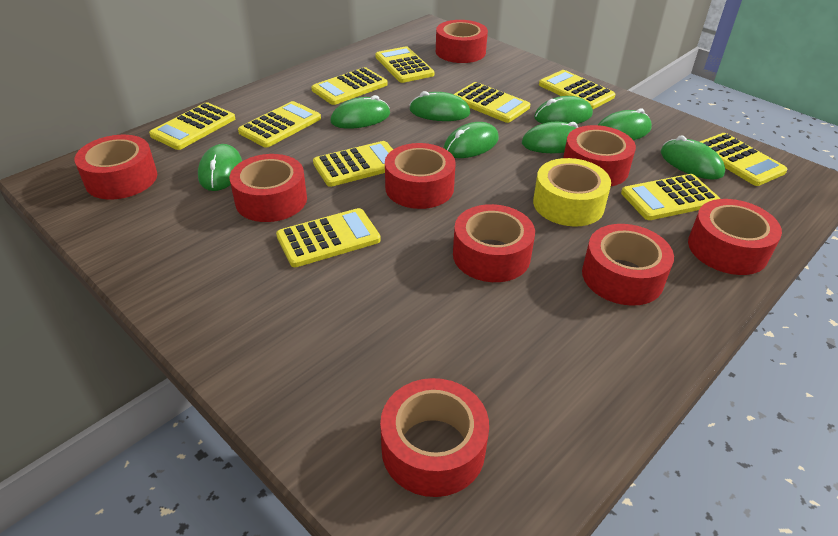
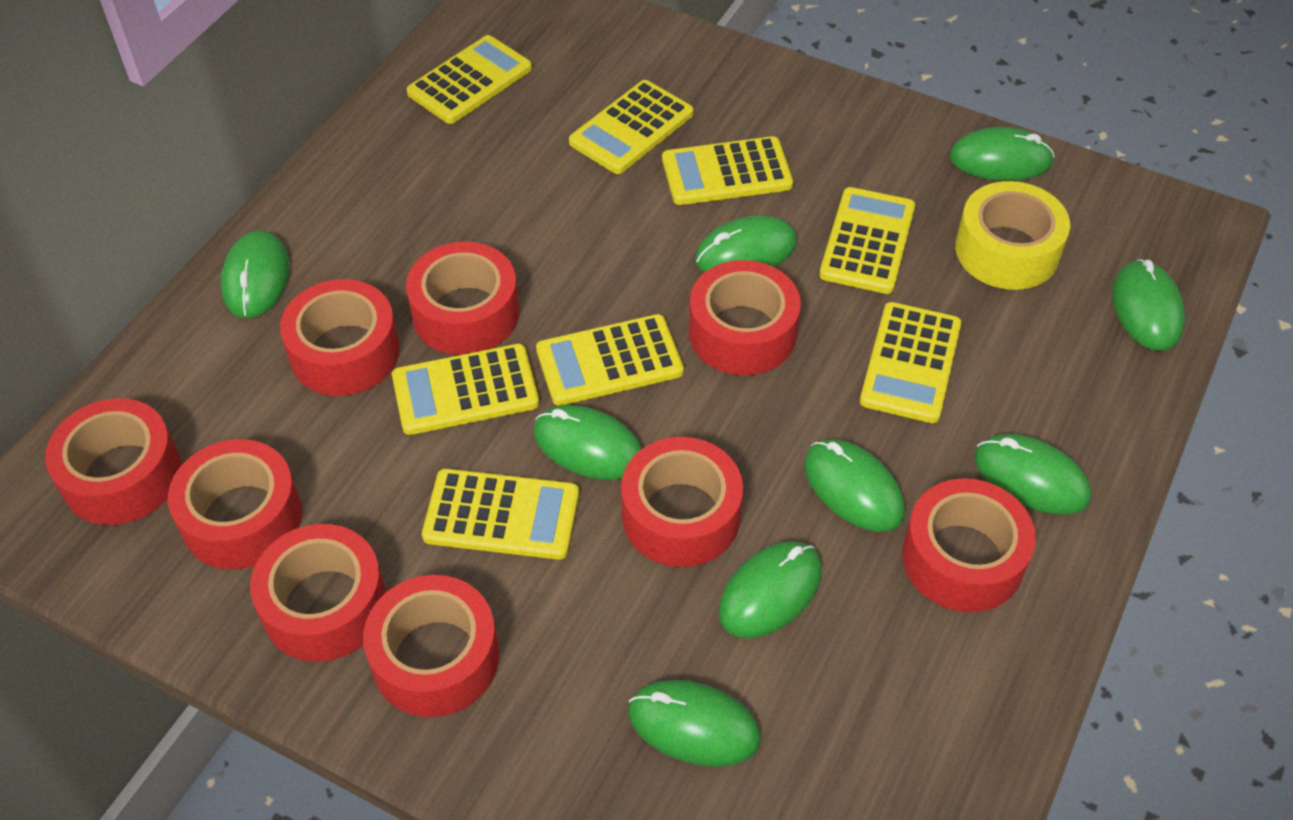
green mouse: 8 -> 9
yellow calculator: 10 -> 8

